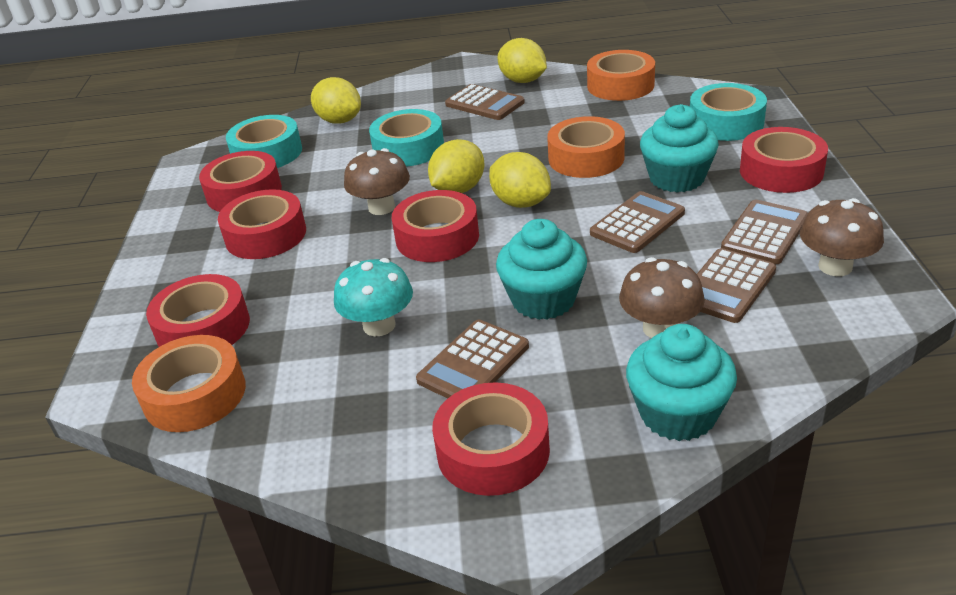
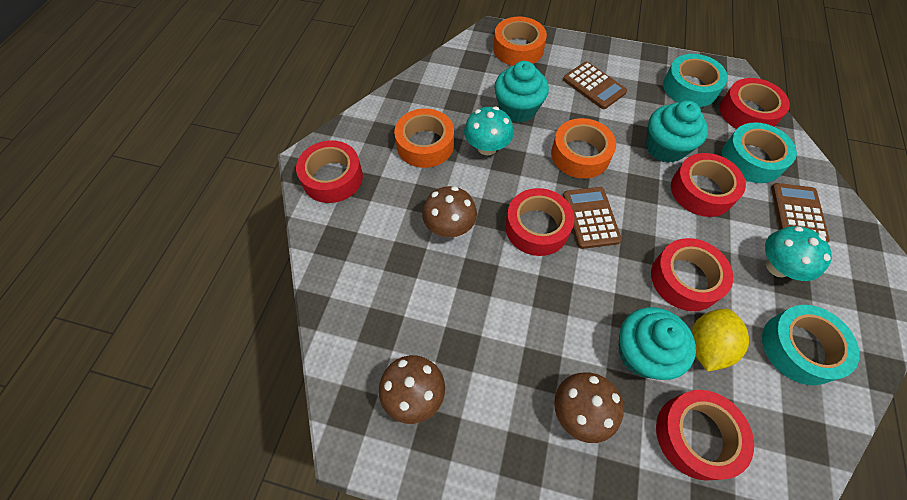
brown calculator: 5 -> 3
turquoise mushroom: 1 -> 2
yellow lemon: 4 -> 1

